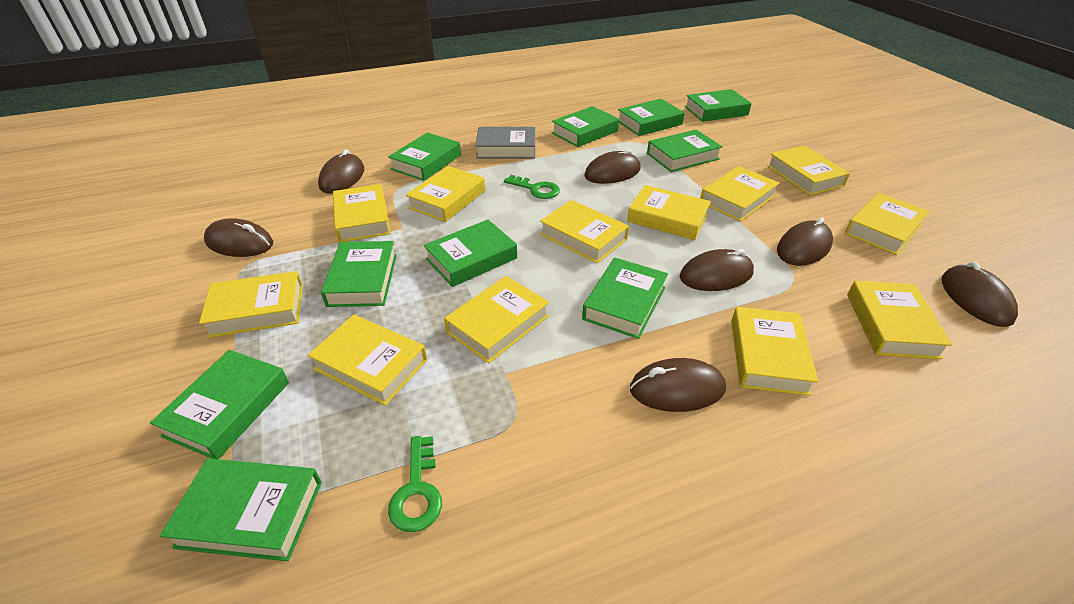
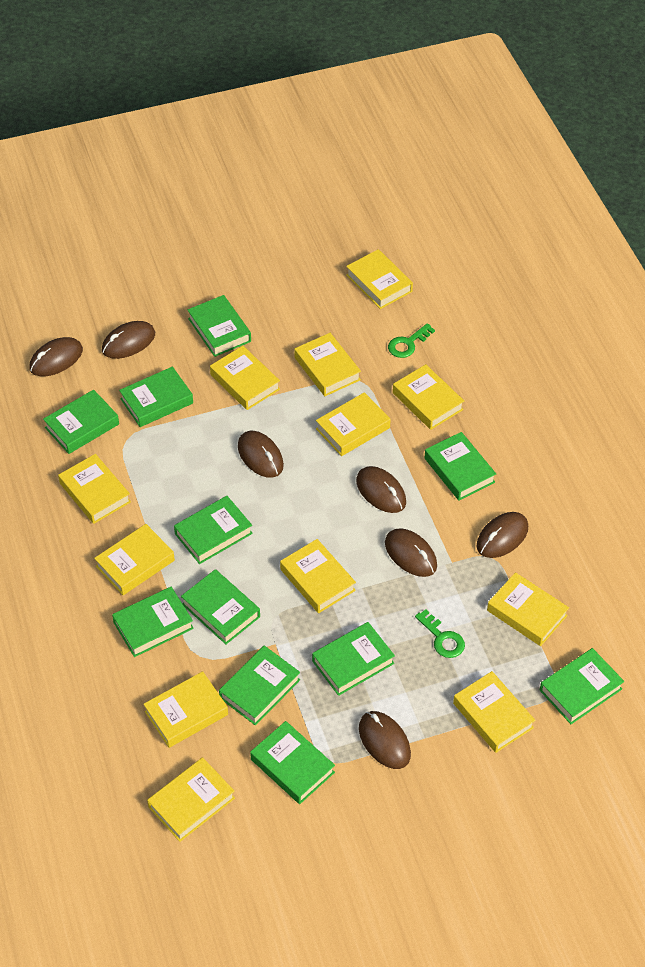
green book: 10 -> 11
grey book: 1 -> 0

